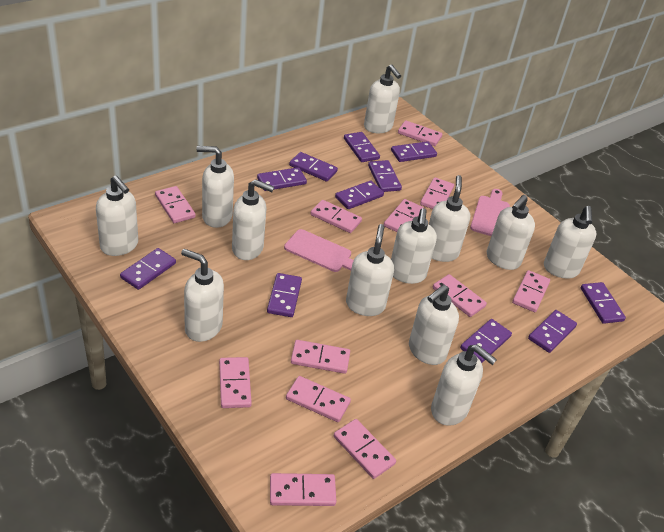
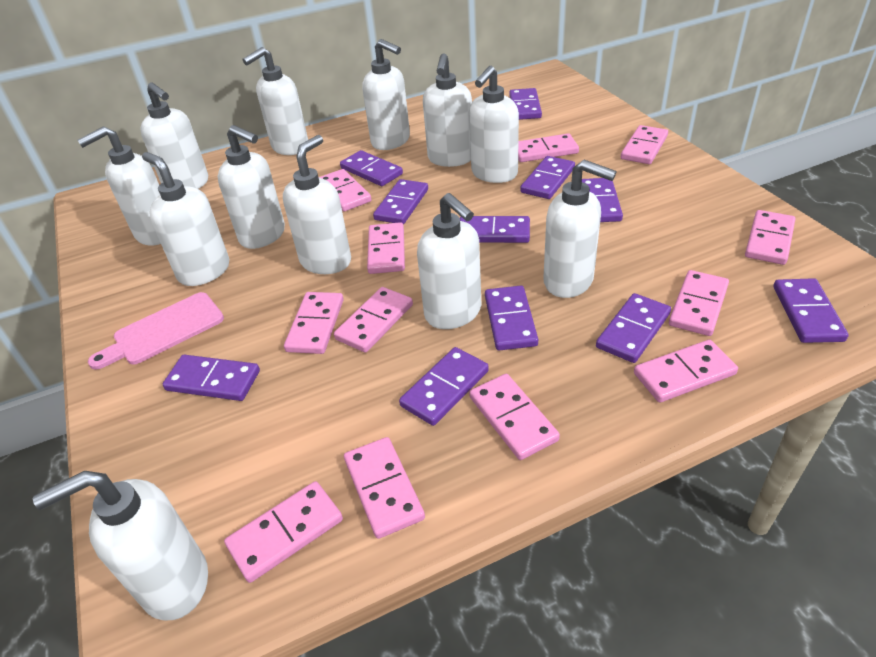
pink cutting board: 2 -> 1

